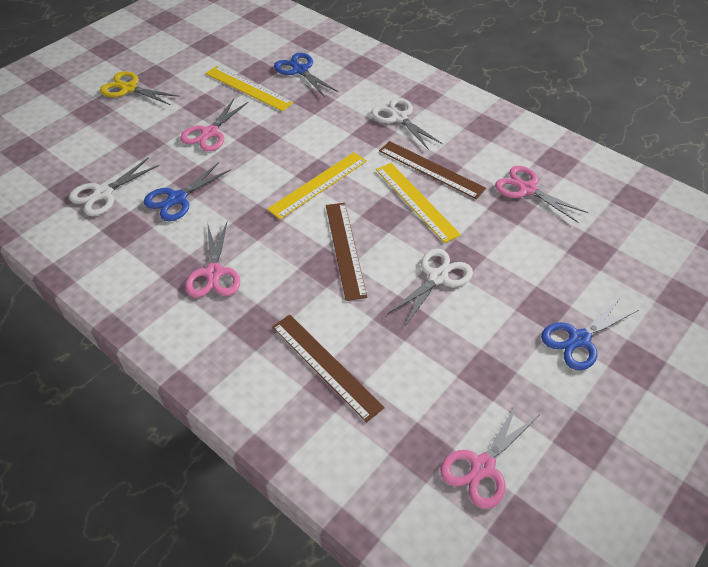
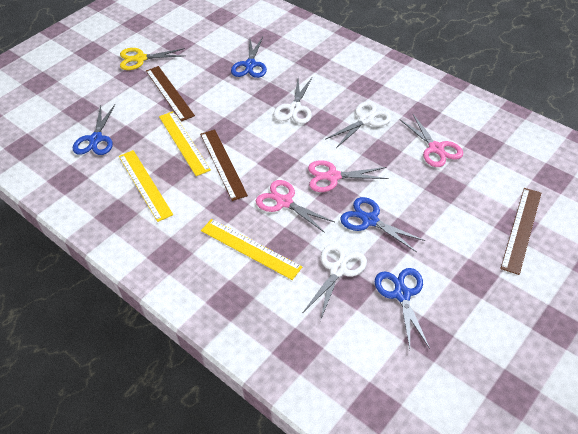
blue scissors: 3 -> 4
pink scissors: 4 -> 3

